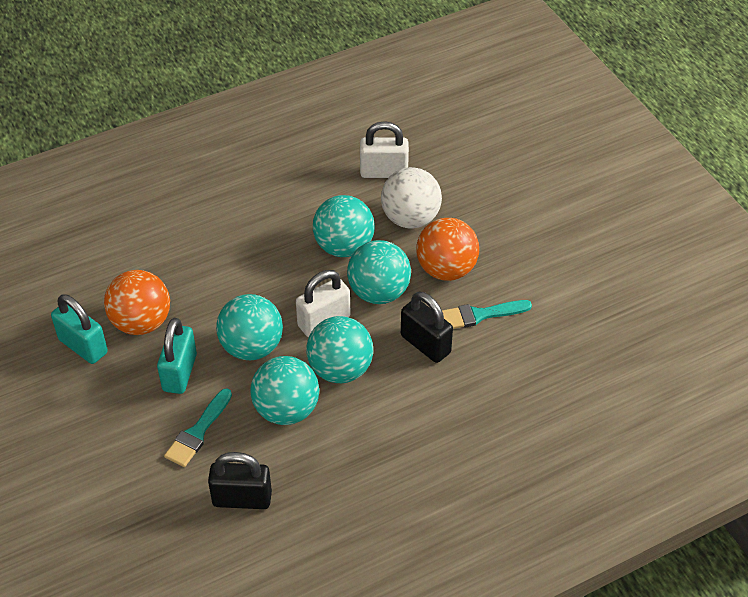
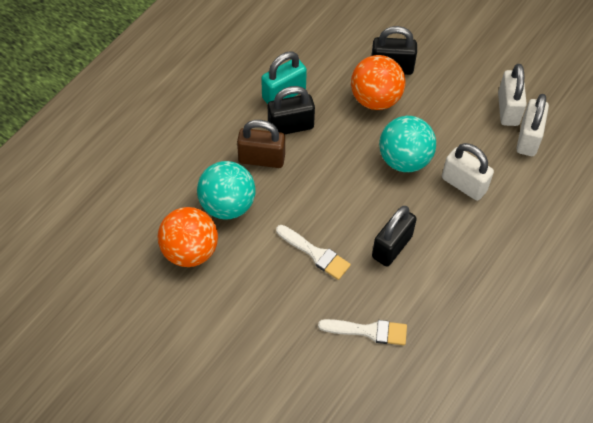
black padlock: 2 -> 3
brown padlock: 0 -> 1
turquoise ball: 5 -> 2
turquoise brush: 2 -> 0
turquoise padlock: 2 -> 1
white ball: 1 -> 0
white brush: 0 -> 2
white padlock: 2 -> 3

